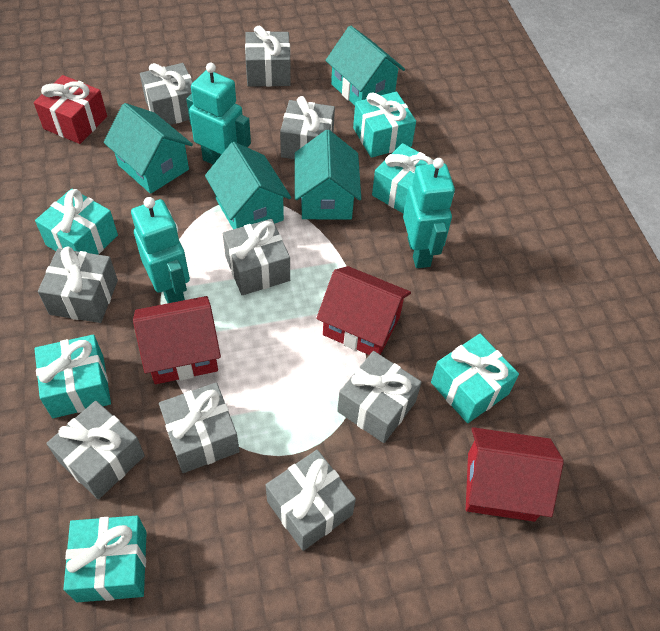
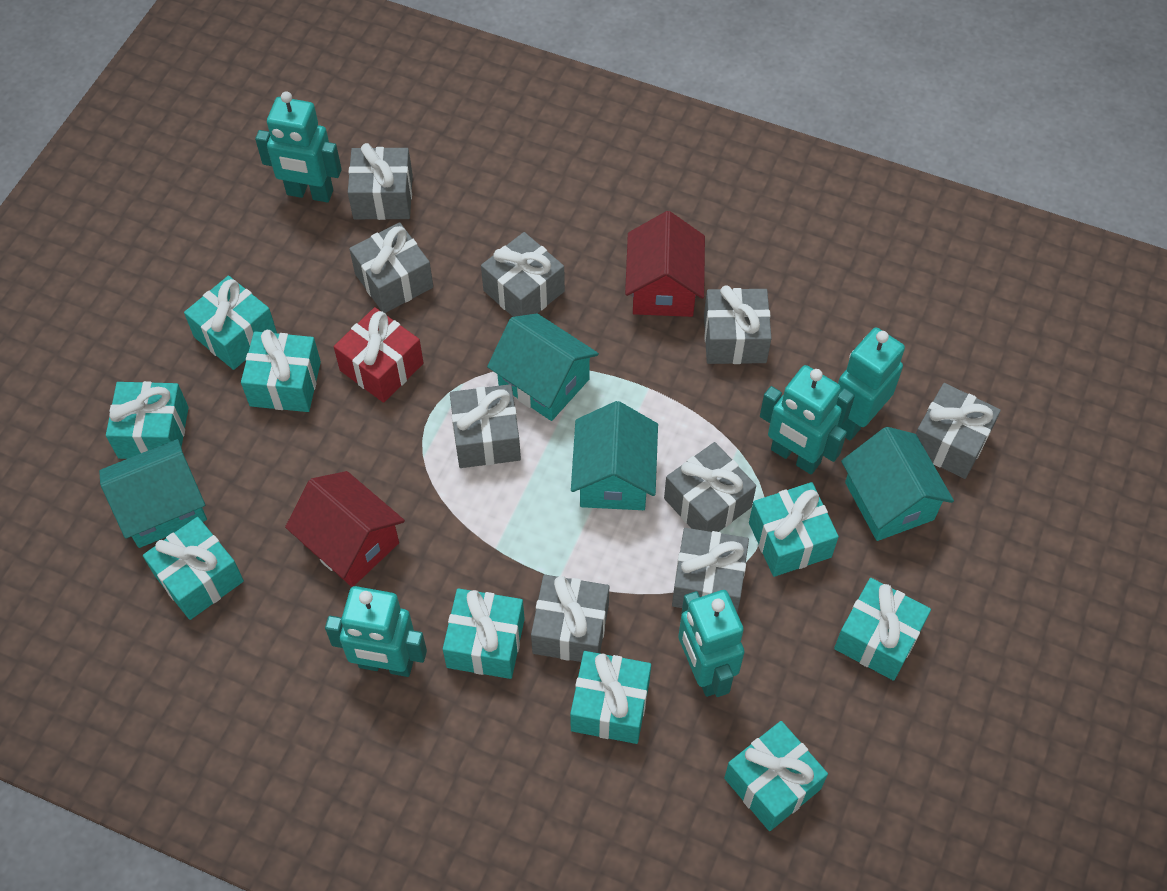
red house: 3 -> 2
turquoise gift: 6 -> 9
turquoise robot: 3 -> 5

